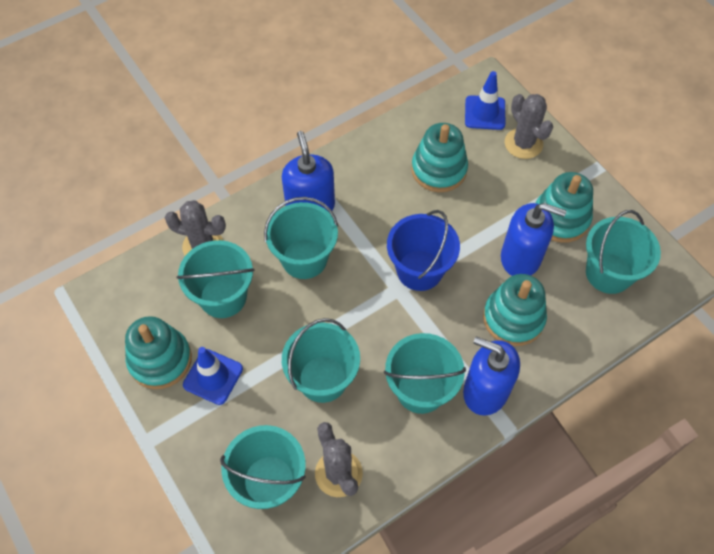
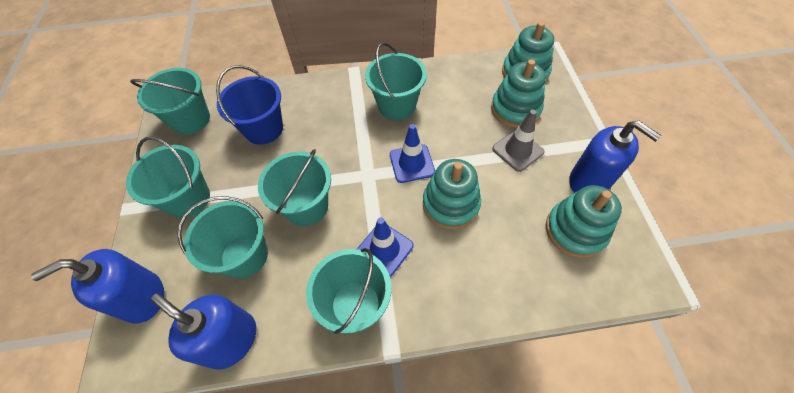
grey cactus: 3 -> 0
grey traffic cone: 0 -> 1

